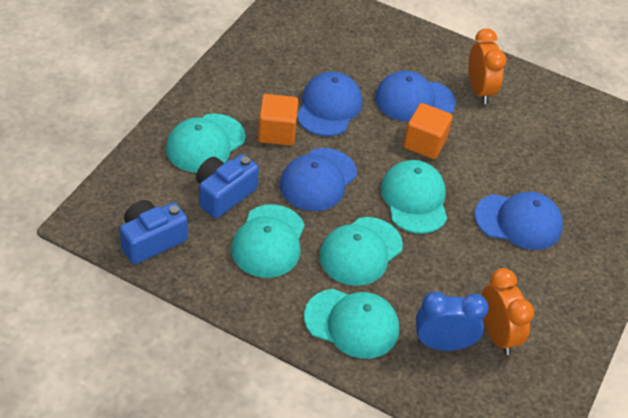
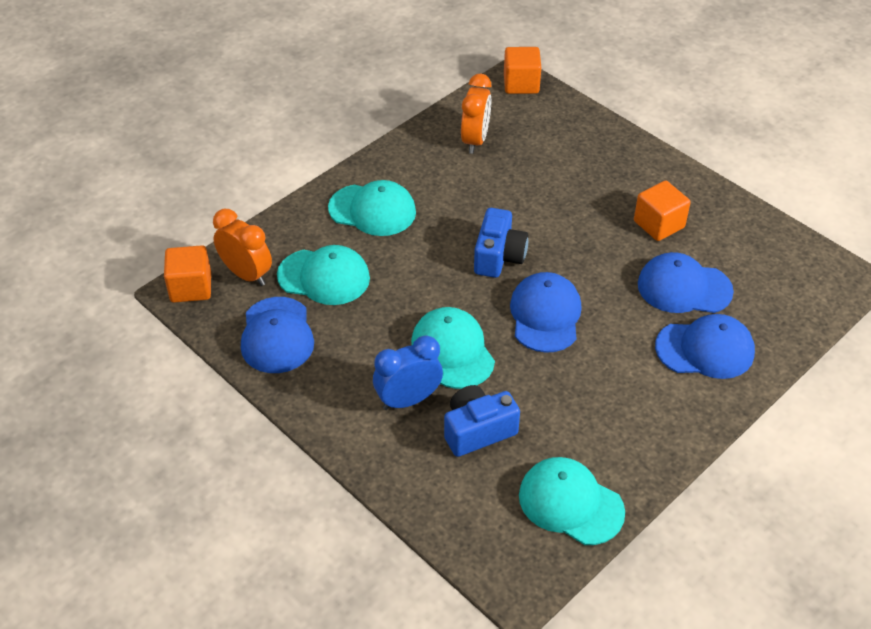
orange cube: 2 -> 3
turquoise cap: 5 -> 4

